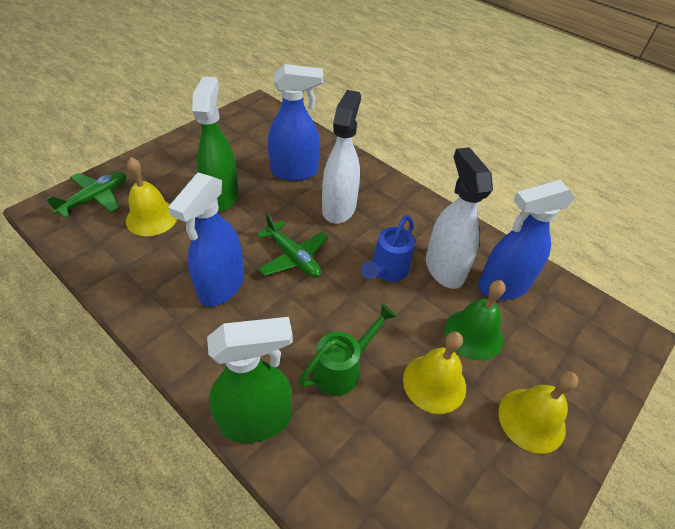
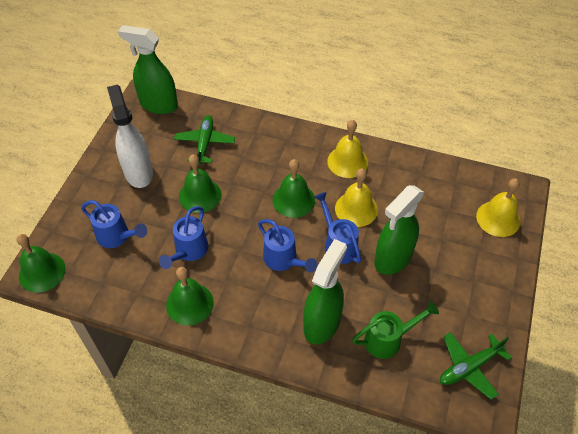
blue spray bottle: 3 -> 0
blue watering can: 1 -> 4
green bell: 1 -> 4
green spray bottle: 2 -> 3
white spray bottle: 2 -> 1

